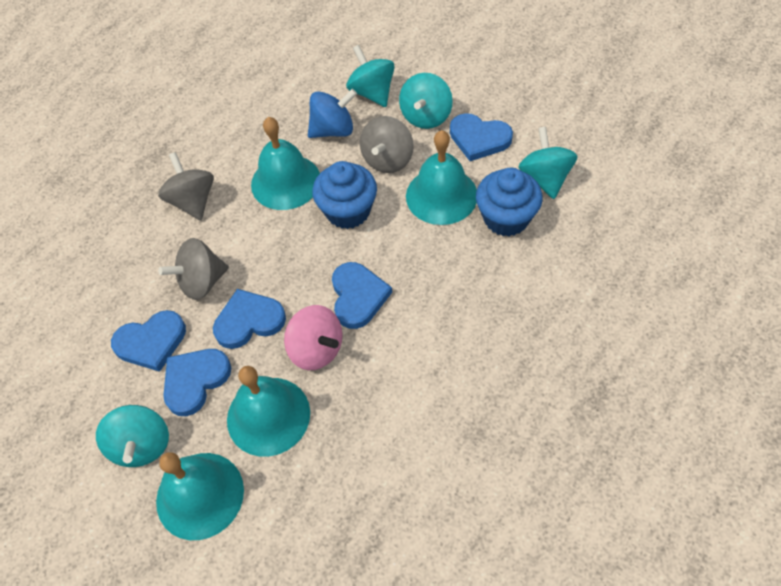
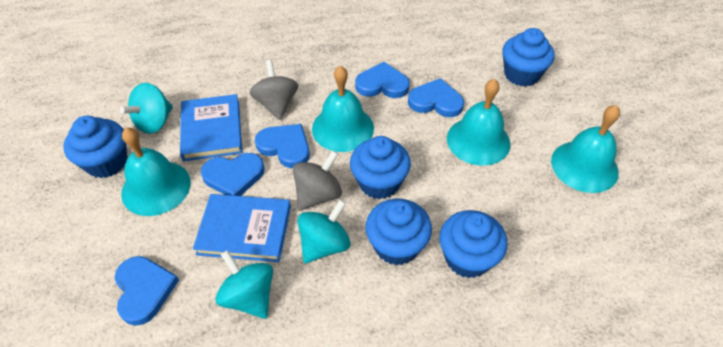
blue book: 0 -> 2
blue cupcake: 2 -> 5
blue spinning top: 1 -> 0
grey spinning top: 3 -> 2
pink spinning top: 1 -> 0
turquoise spinning top: 4 -> 3

